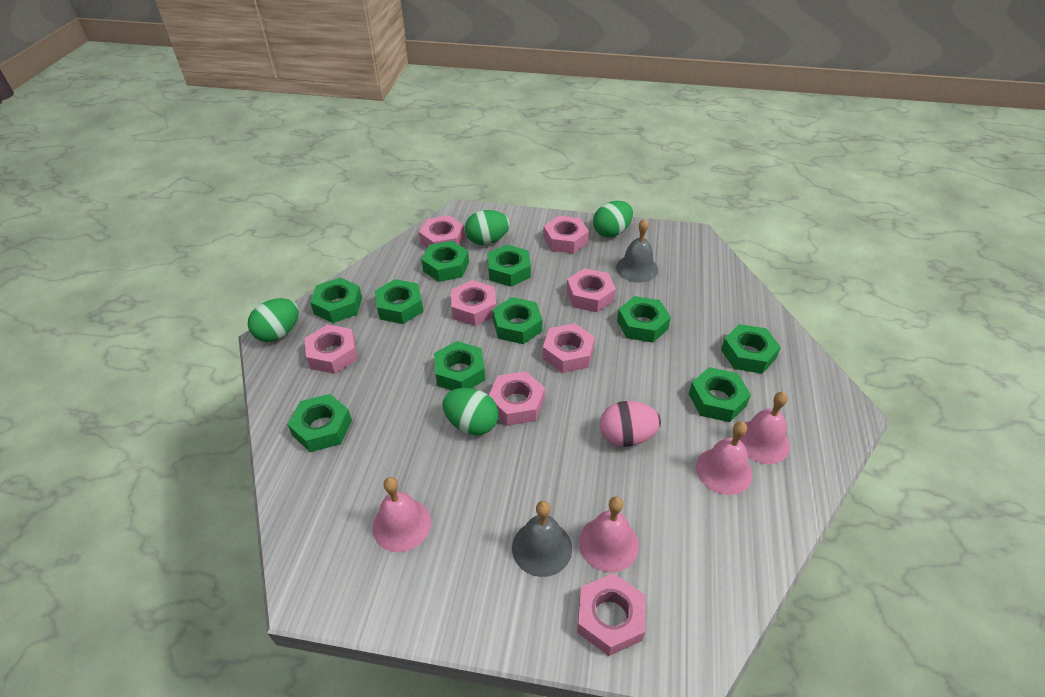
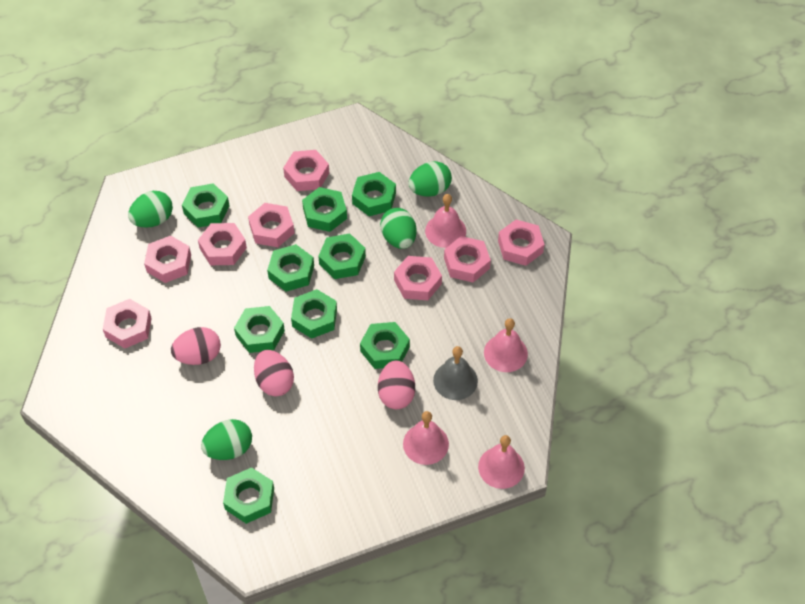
green nut: 10 -> 9
grey bell: 2 -> 1
pink egg: 1 -> 3

